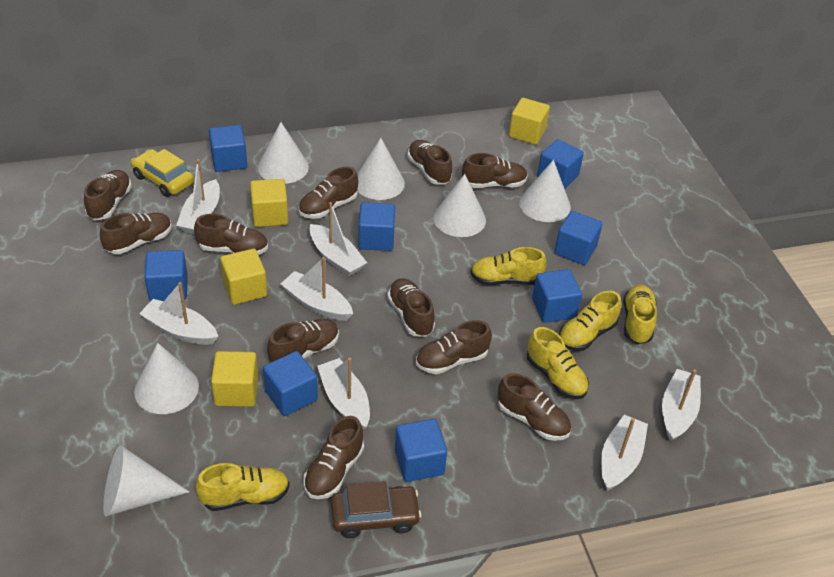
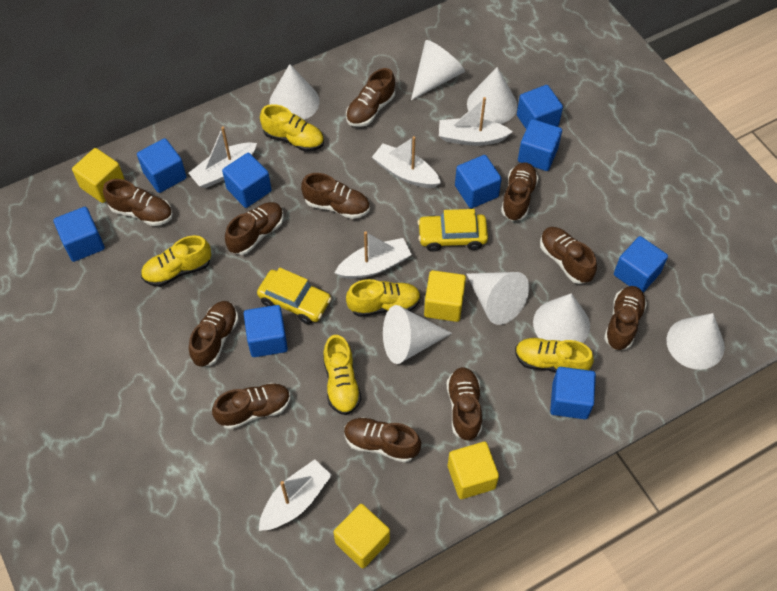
blue cube: 8 -> 9
brown car: 1 -> 0
white boat: 7 -> 5
white cone: 6 -> 7
yellow car: 1 -> 2

